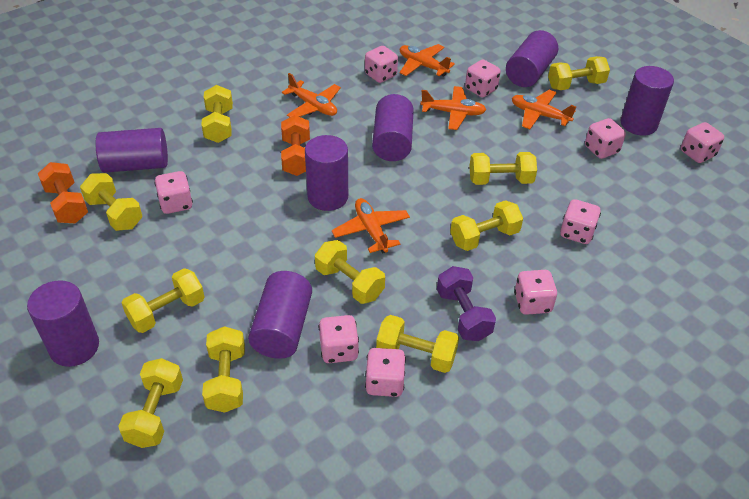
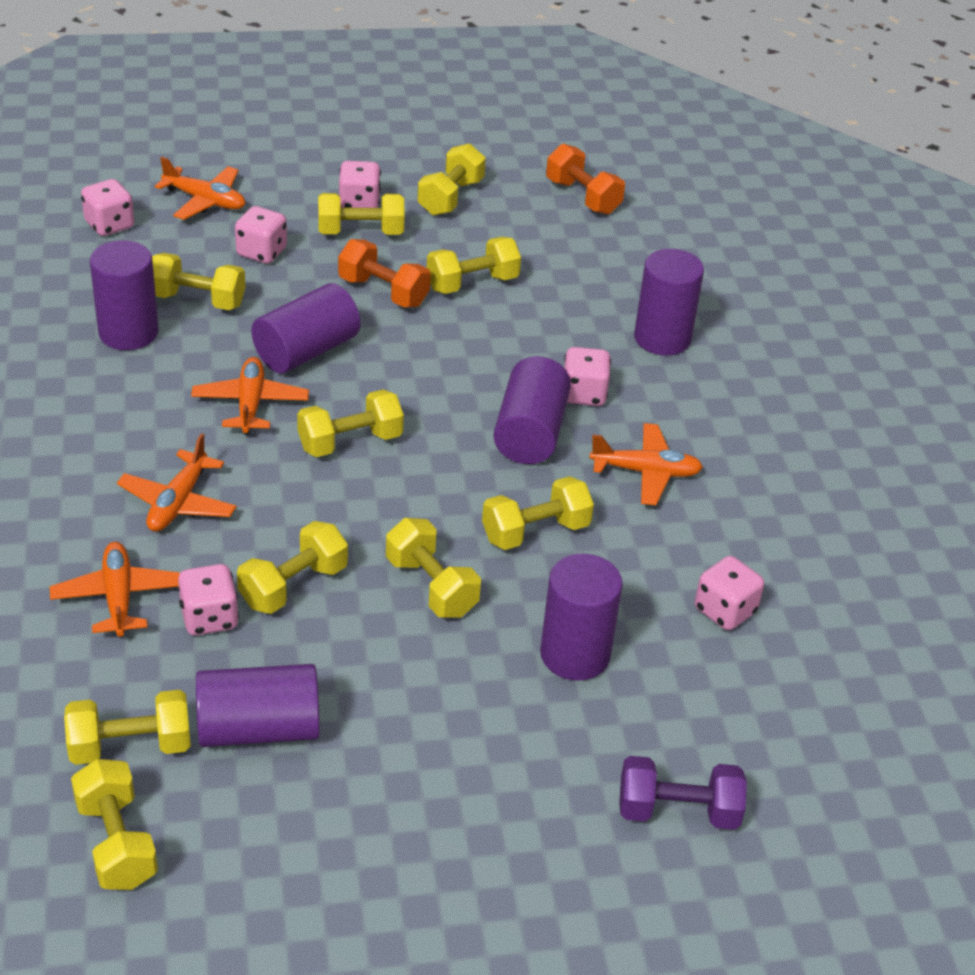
pink dice: 9 -> 6
purple cylinder: 7 -> 6

